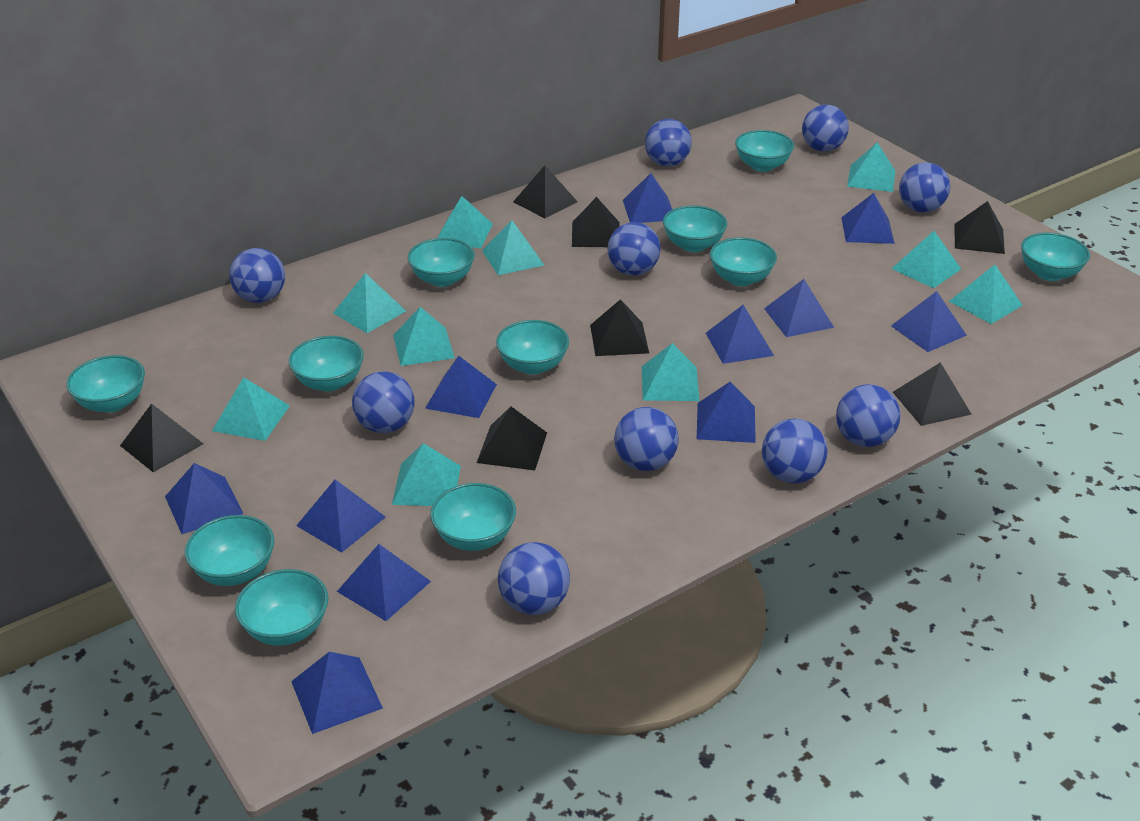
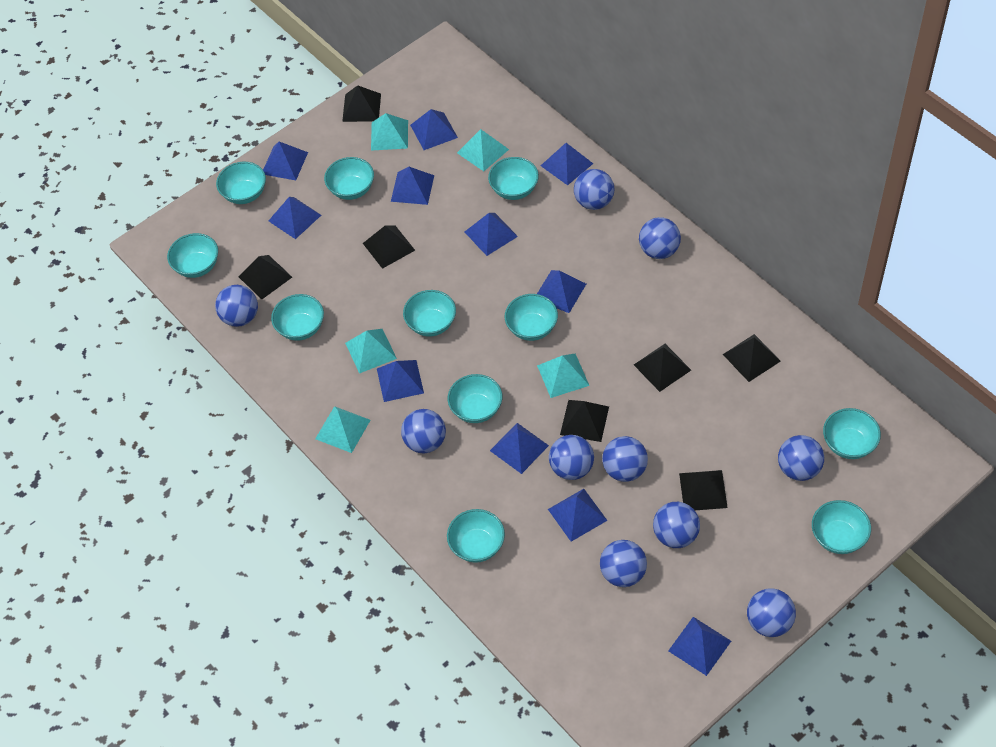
turquoise pyramid: 10 -> 5

